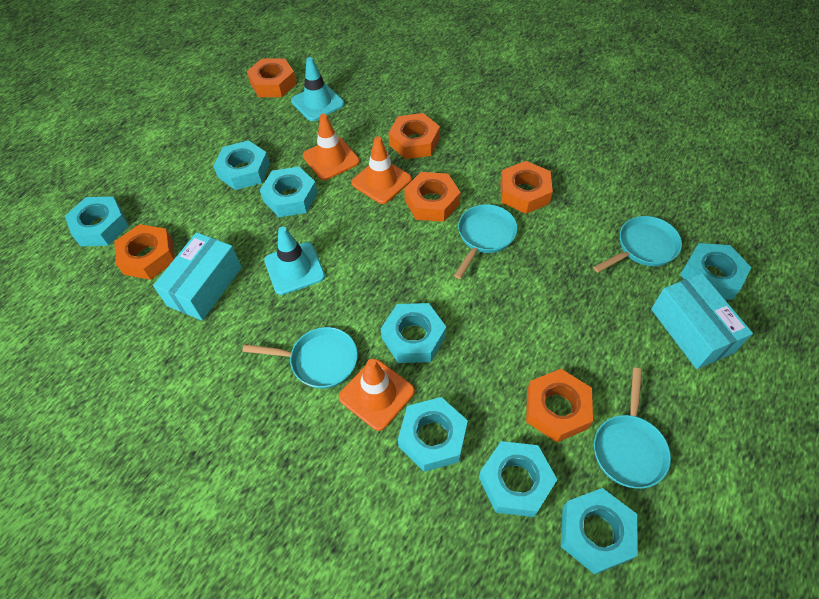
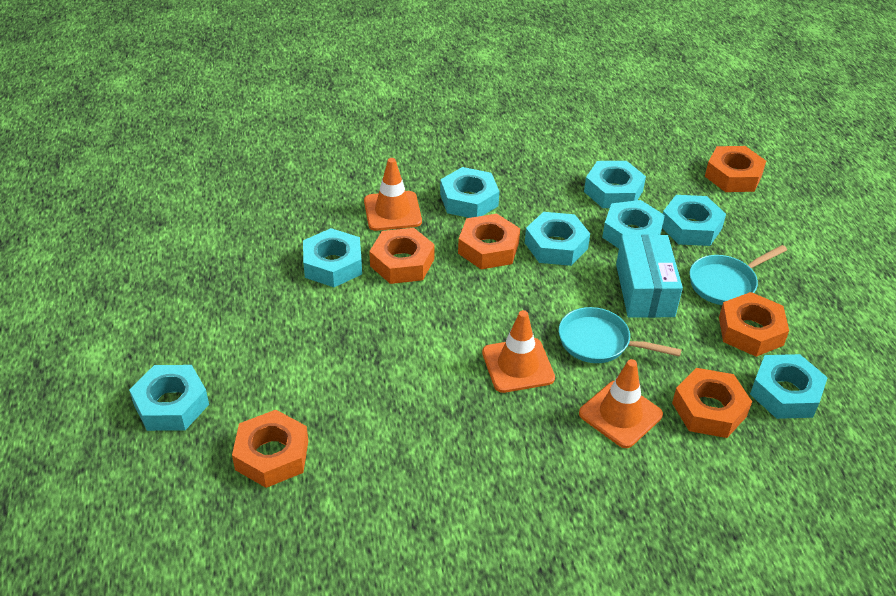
turquoise box: 2 -> 1
turquoise pan: 4 -> 2
turquoise traffic cone: 2 -> 0

